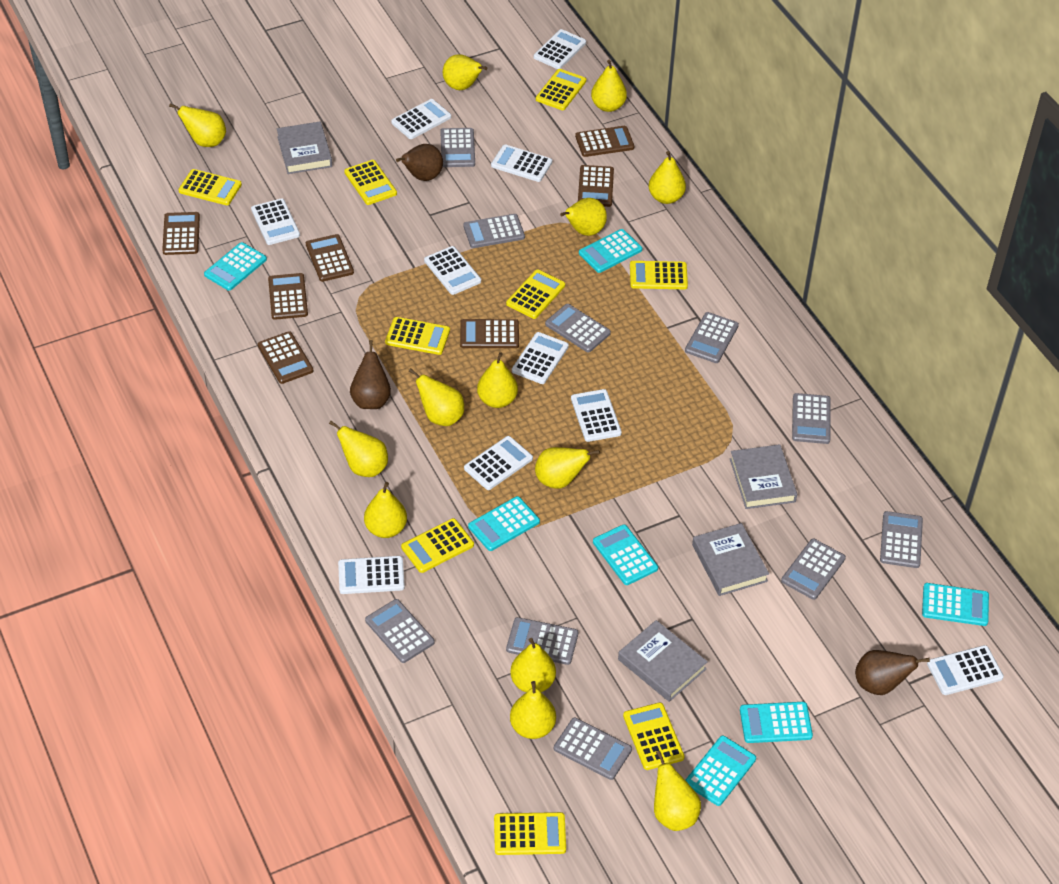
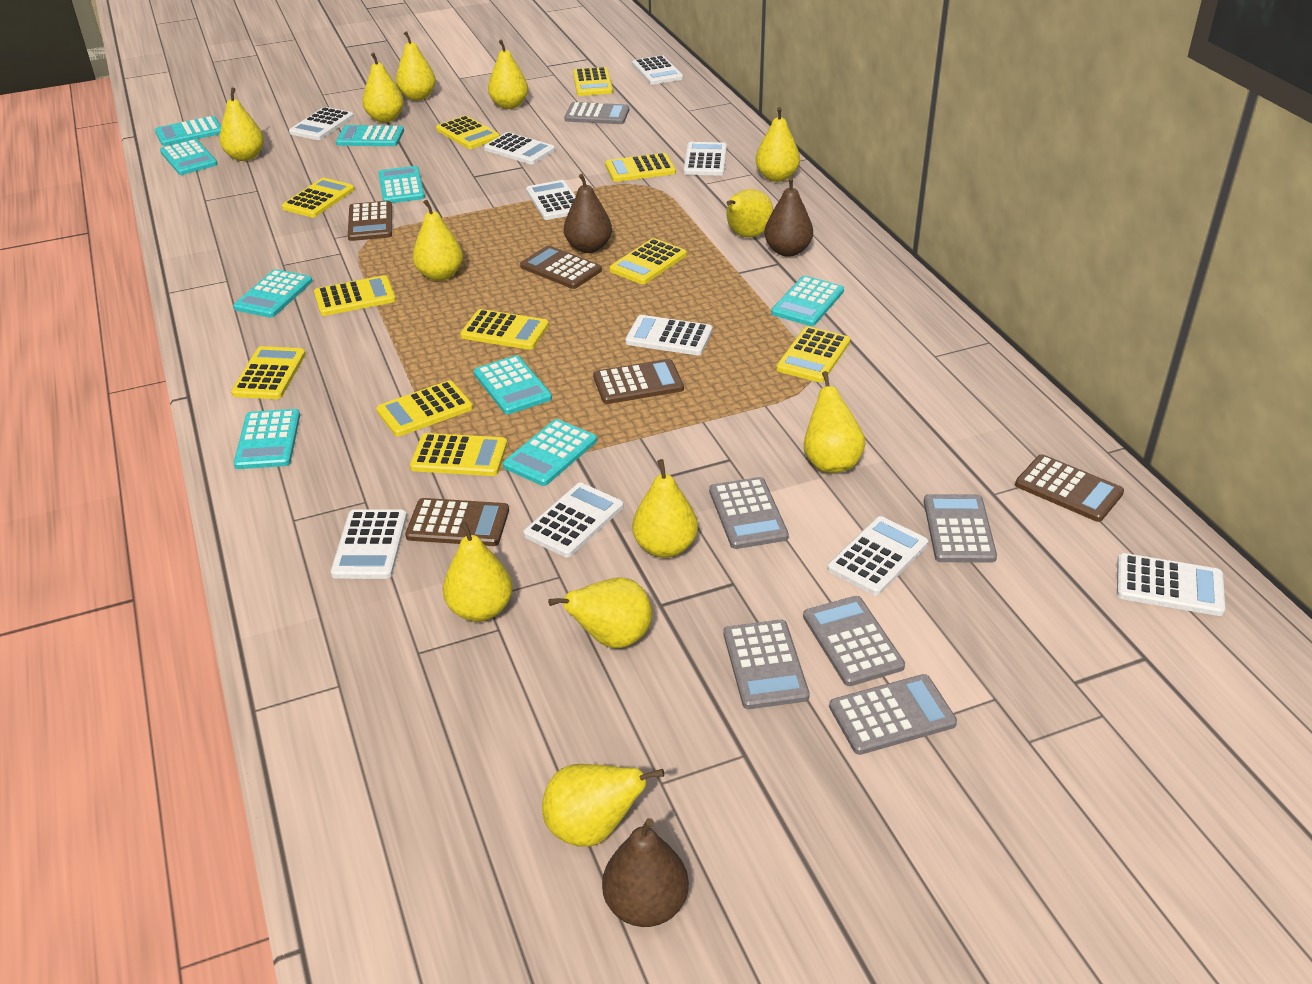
brown calculator: 7 -> 5
grey book: 4 -> 0
grey calculator: 10 -> 6
turquoise calculator: 7 -> 9
yellow calculator: 9 -> 11
yellow pear: 13 -> 12

